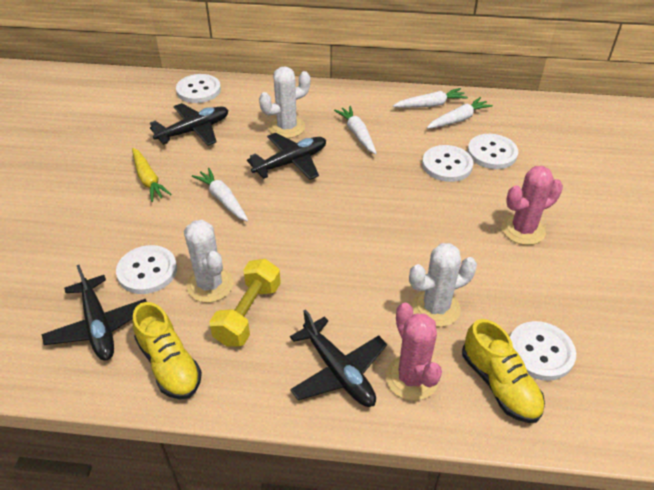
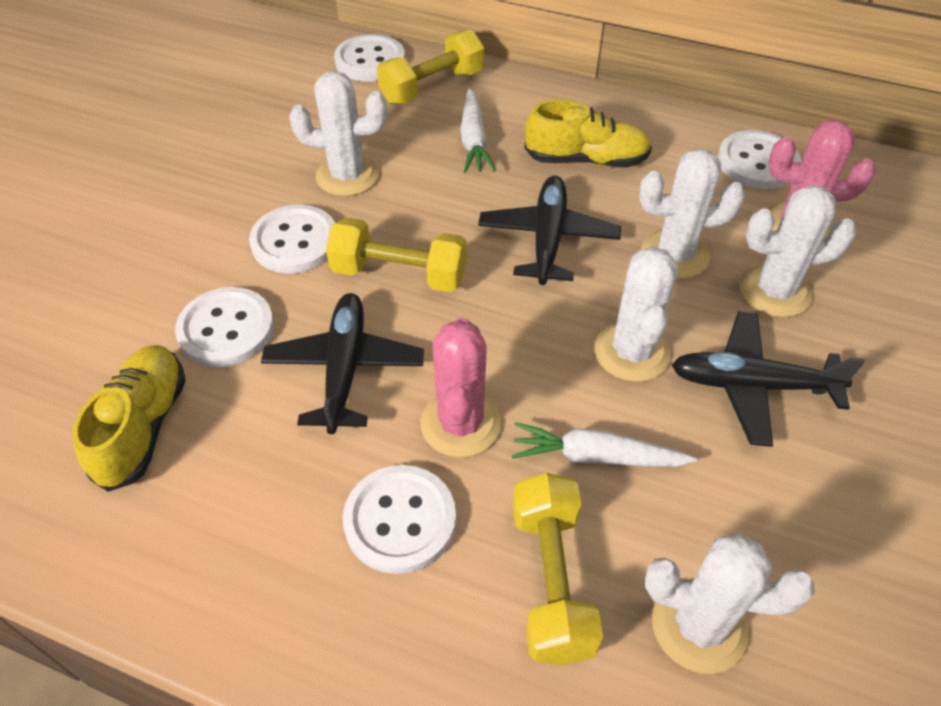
black plane: 4 -> 3
white cactus: 3 -> 5
white carrot: 4 -> 2
yellow carrot: 1 -> 0
yellow dumbbell: 1 -> 3

